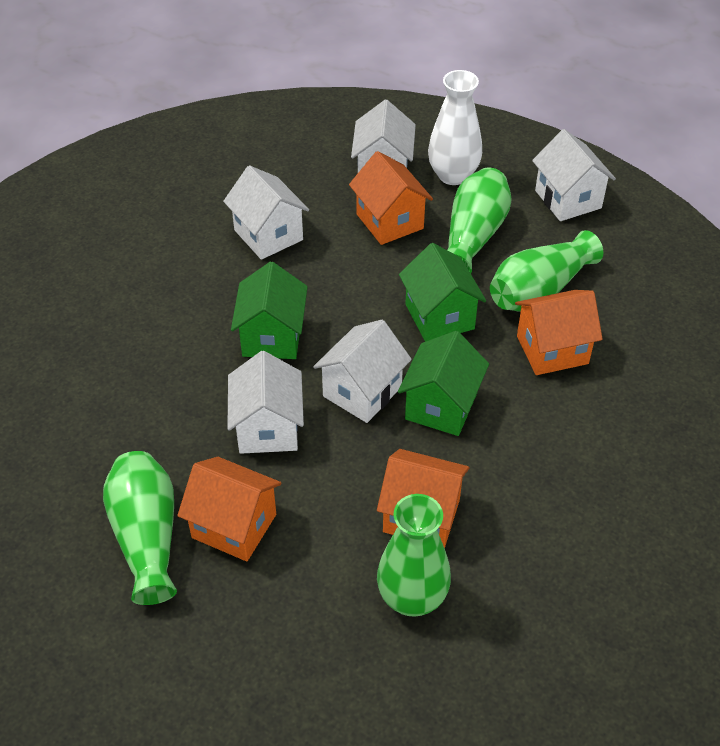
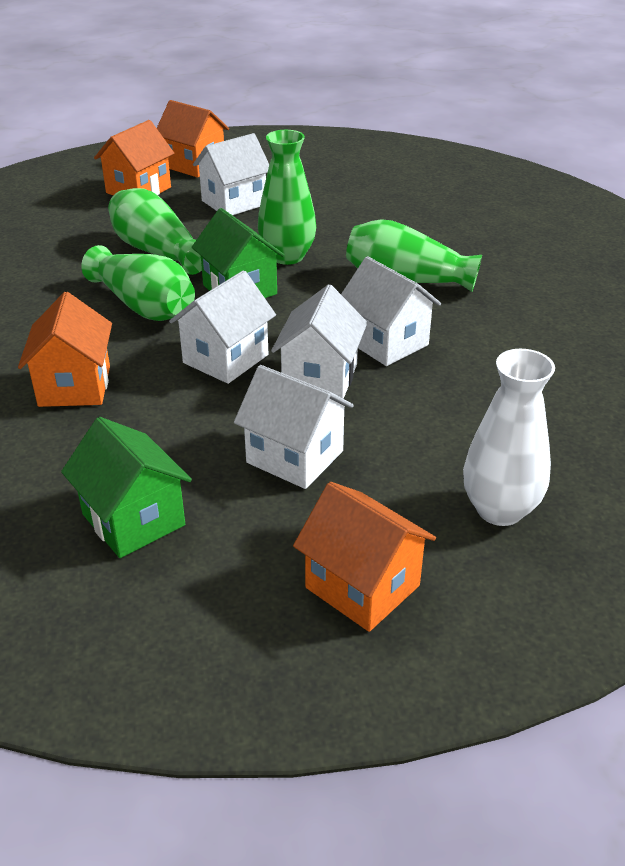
green house: 3 -> 2

